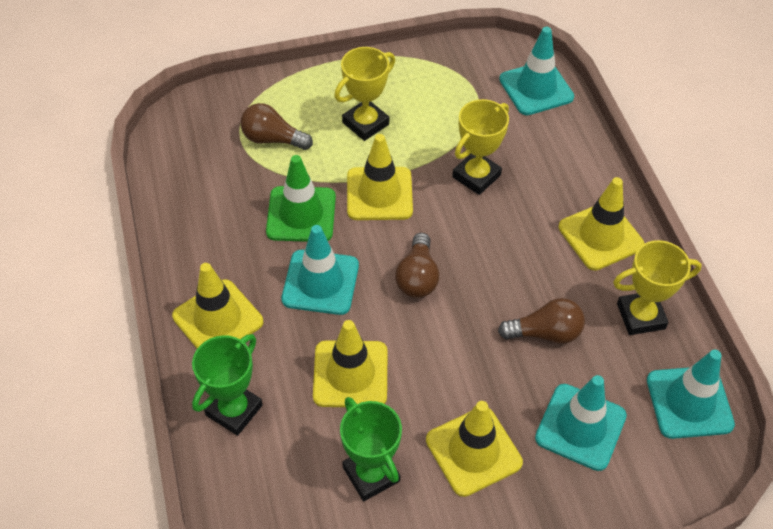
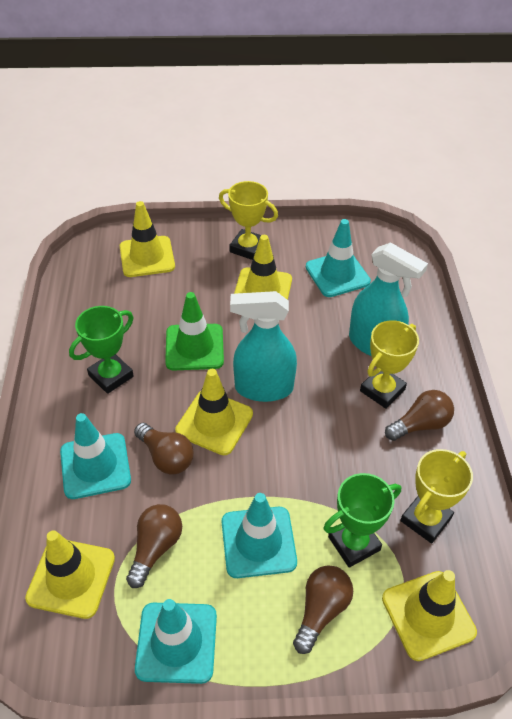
brown light bulb: 3 -> 4
turquoise spray bottle: 0 -> 2

